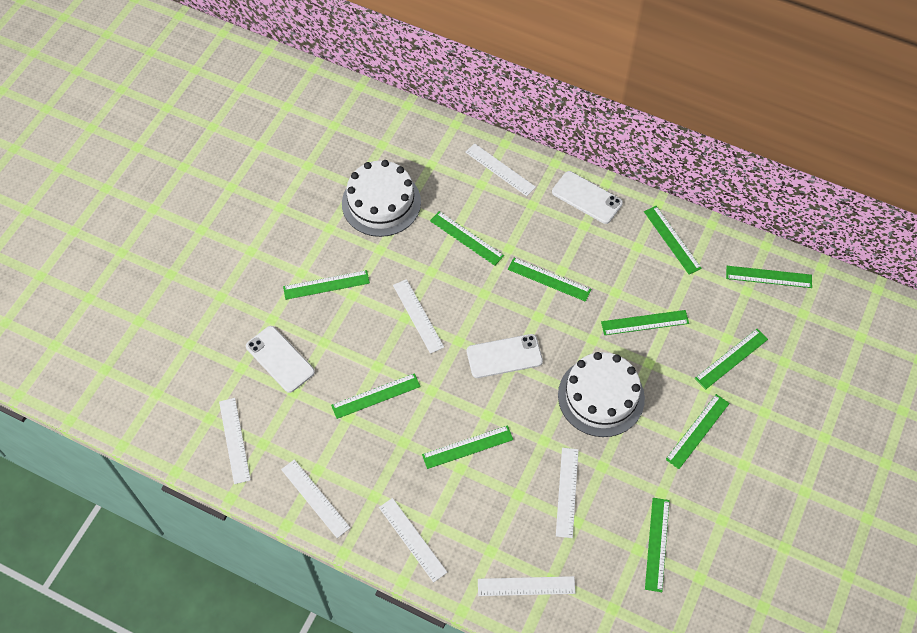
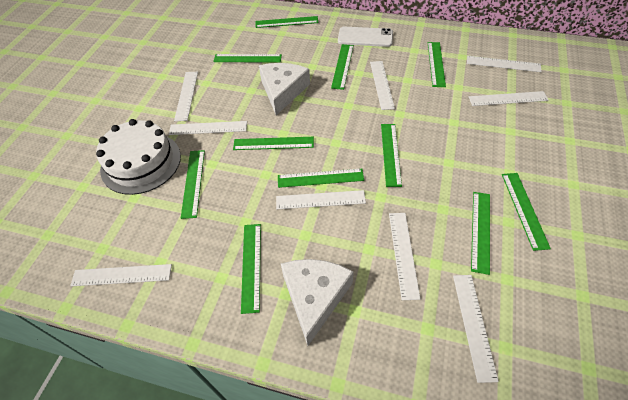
white cake: 2 -> 1
white cheese: 0 -> 2
white phone: 3 -> 1
white ruler: 7 -> 9

